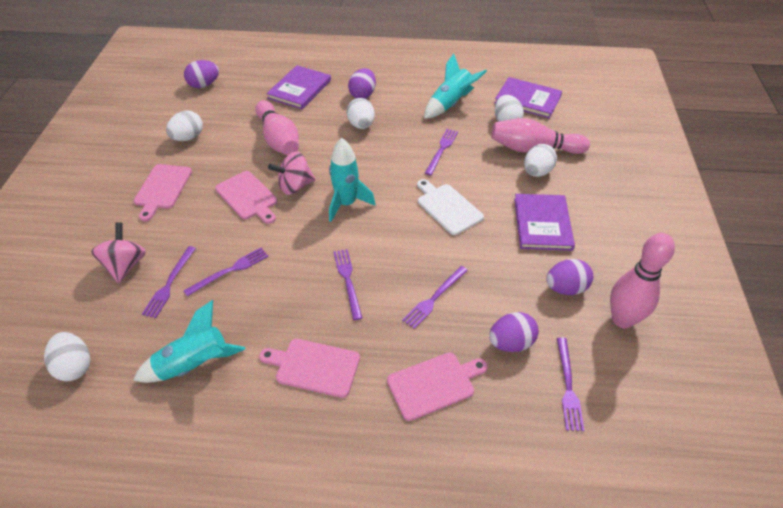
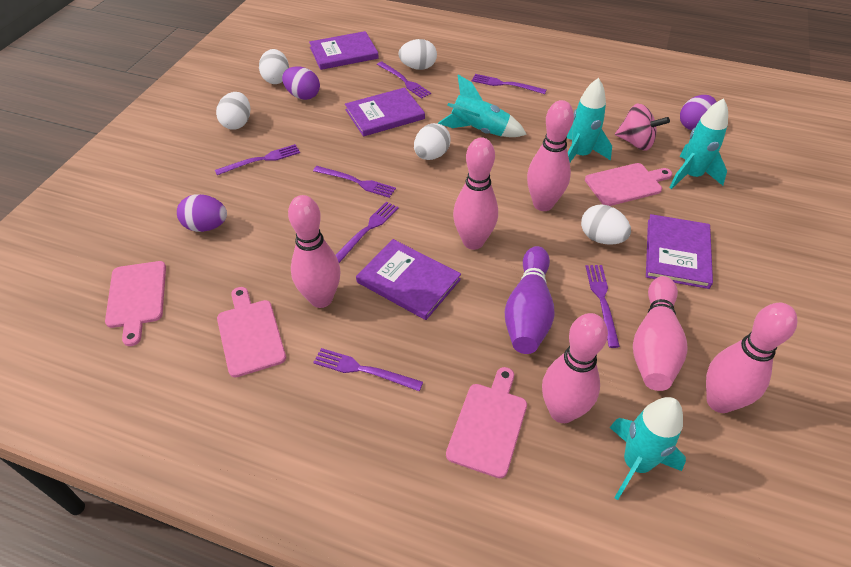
pink bowling pin: 3 -> 6
pink spinning top: 2 -> 1
purple book: 3 -> 4
purple bowling pin: 0 -> 1
purple egg: 4 -> 3
purple fork: 6 -> 7
turquoise rocket: 3 -> 4
white cutting board: 1 -> 0

